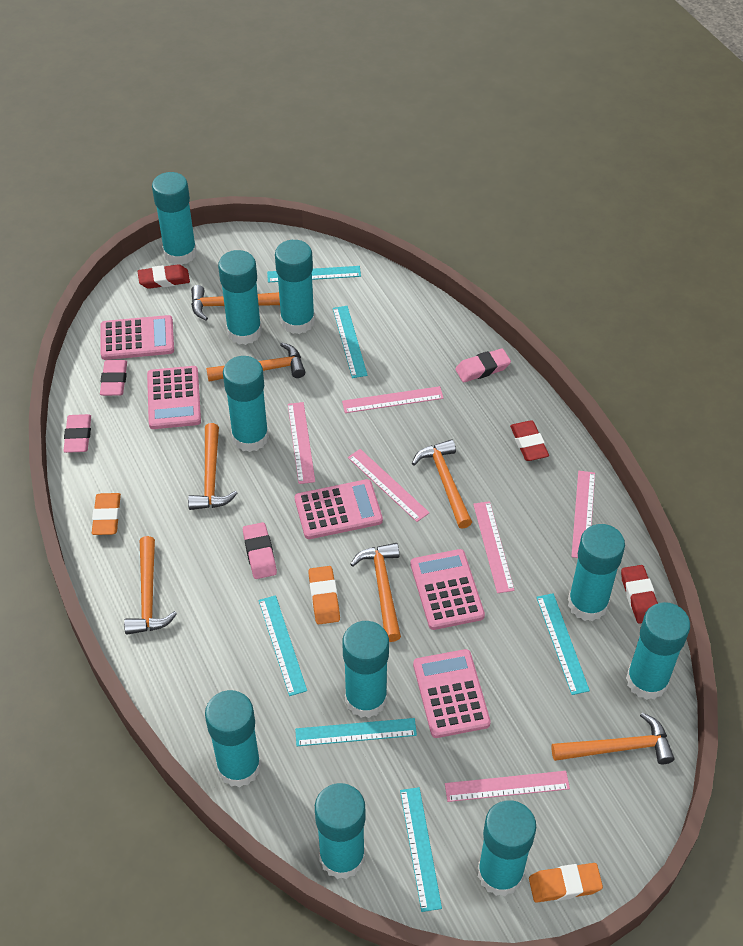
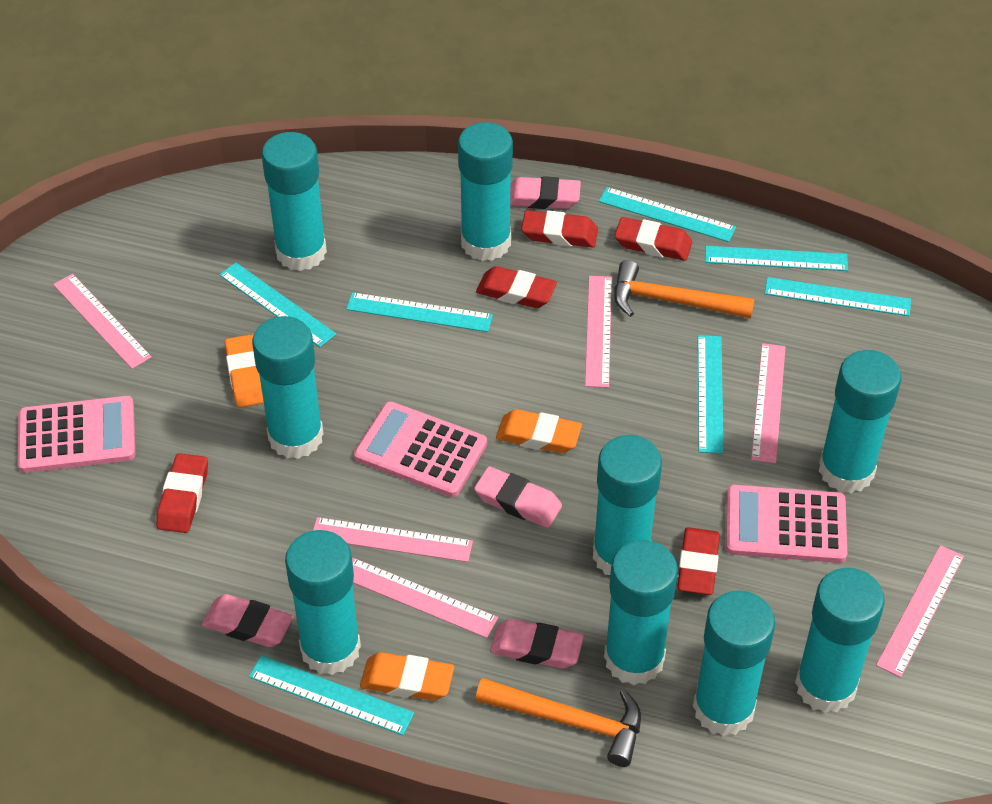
orange hammer: 7 -> 2
pink calculator: 5 -> 3
red eraser: 3 -> 5
turquoise glue stick: 10 -> 9
turquoise ruler: 6 -> 7

